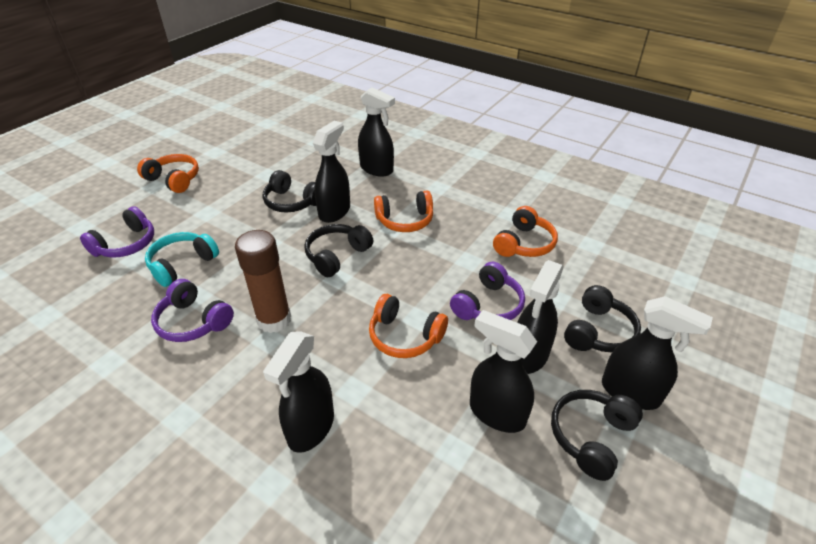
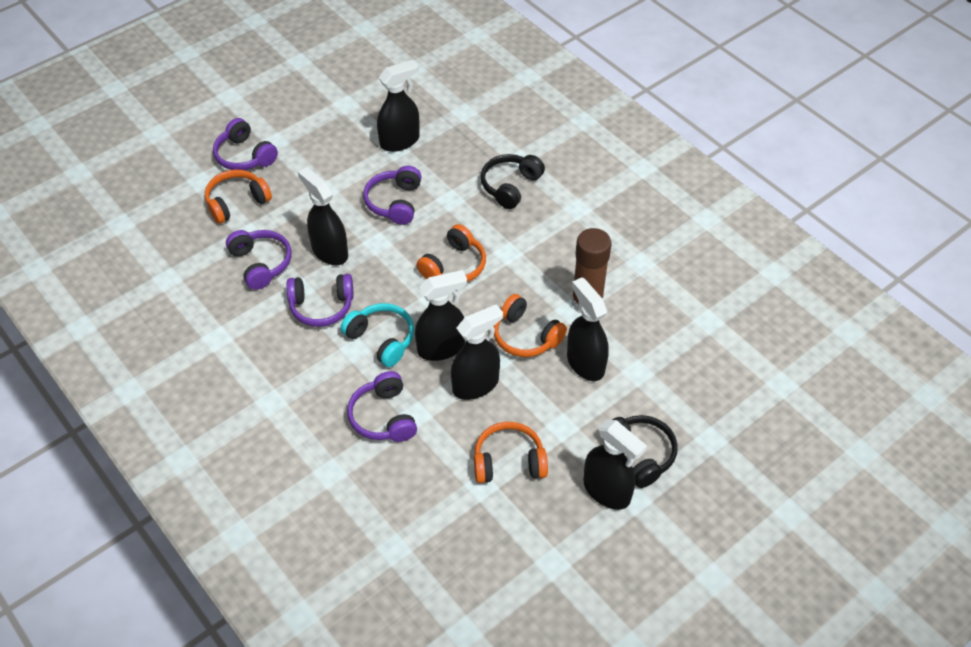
black headphones: 4 -> 2
purple headphones: 3 -> 5

